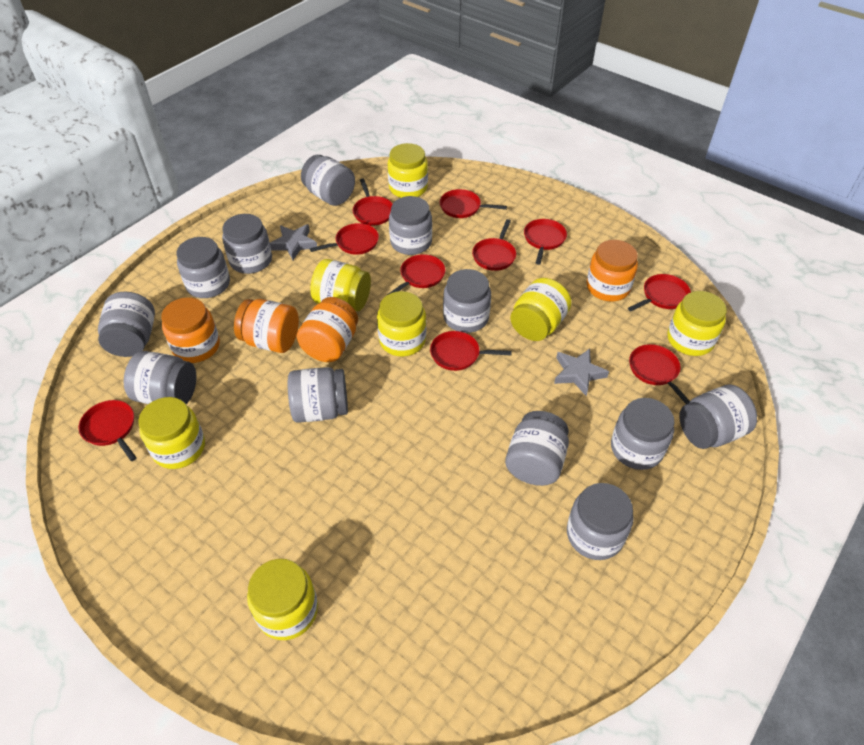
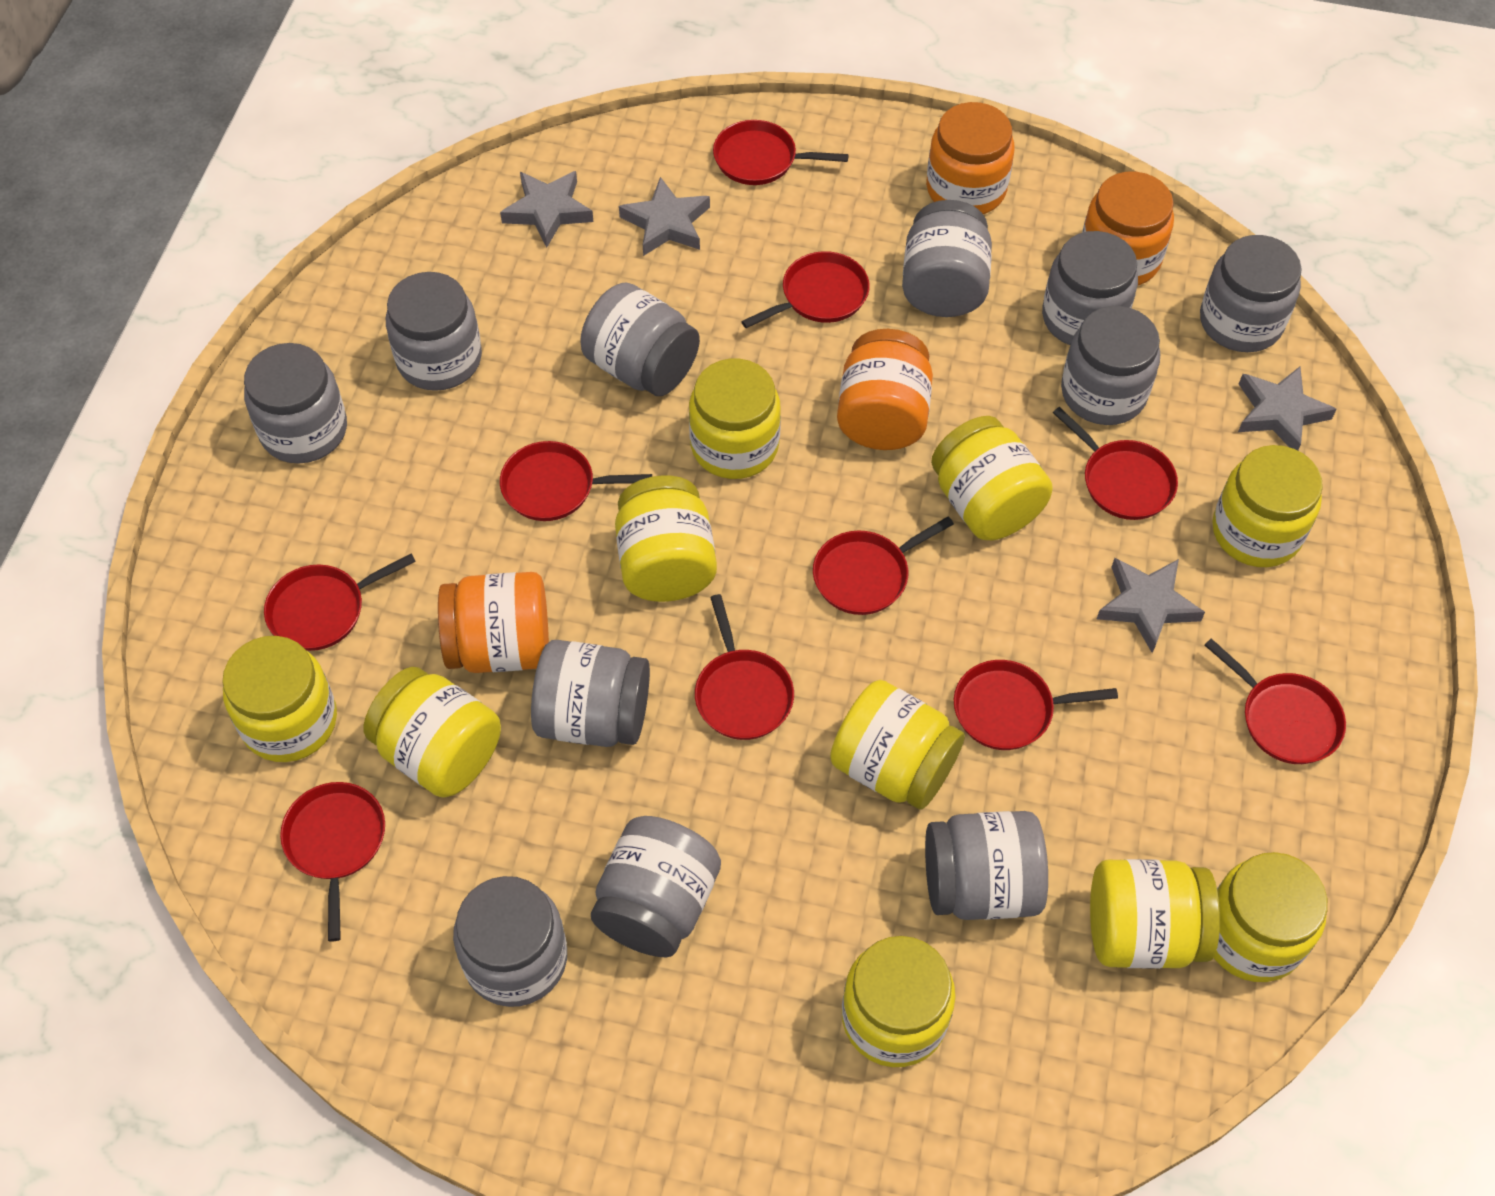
grey jar: 12 -> 11
grey star: 2 -> 4
yellow jar: 7 -> 10

